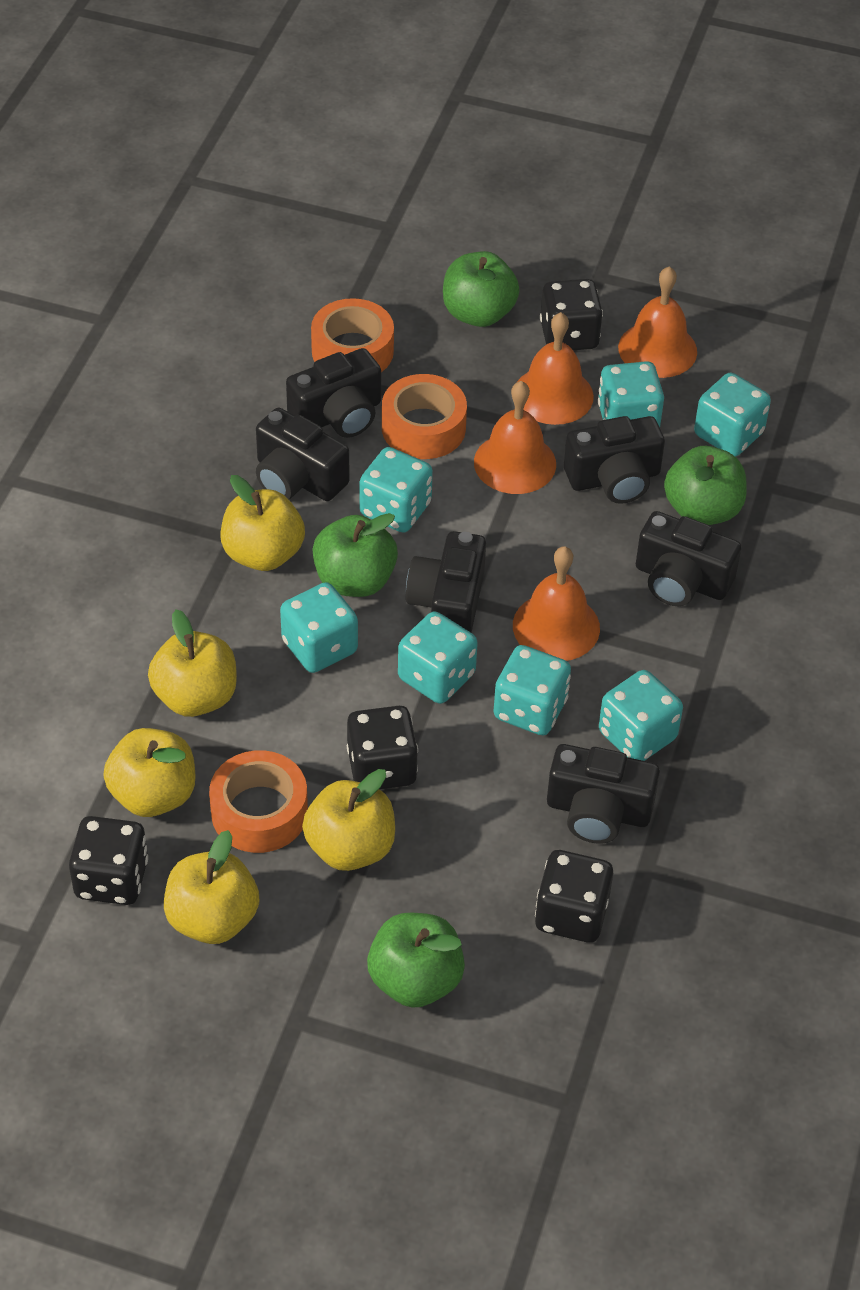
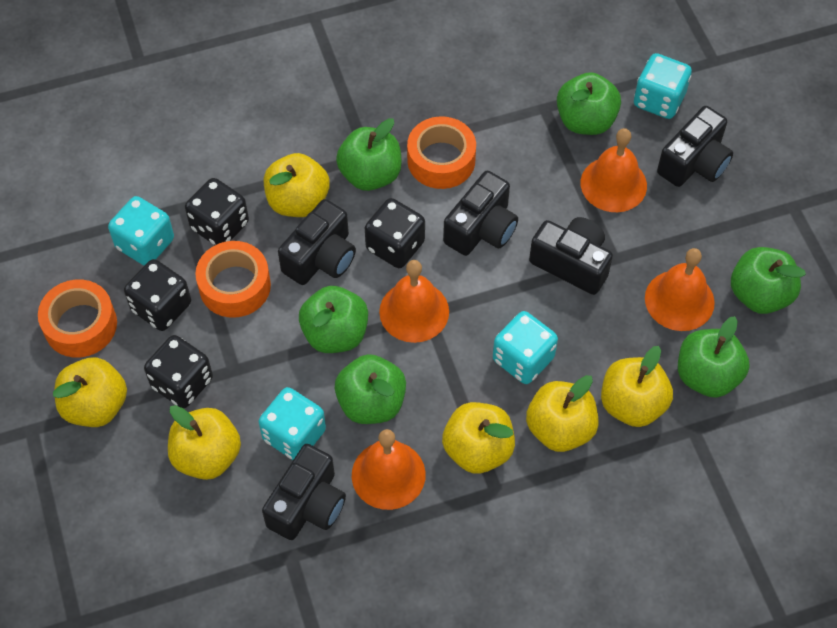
black camera: 6 -> 5
green apple: 4 -> 6
turquoise dice: 7 -> 4
yellow apple: 5 -> 6

